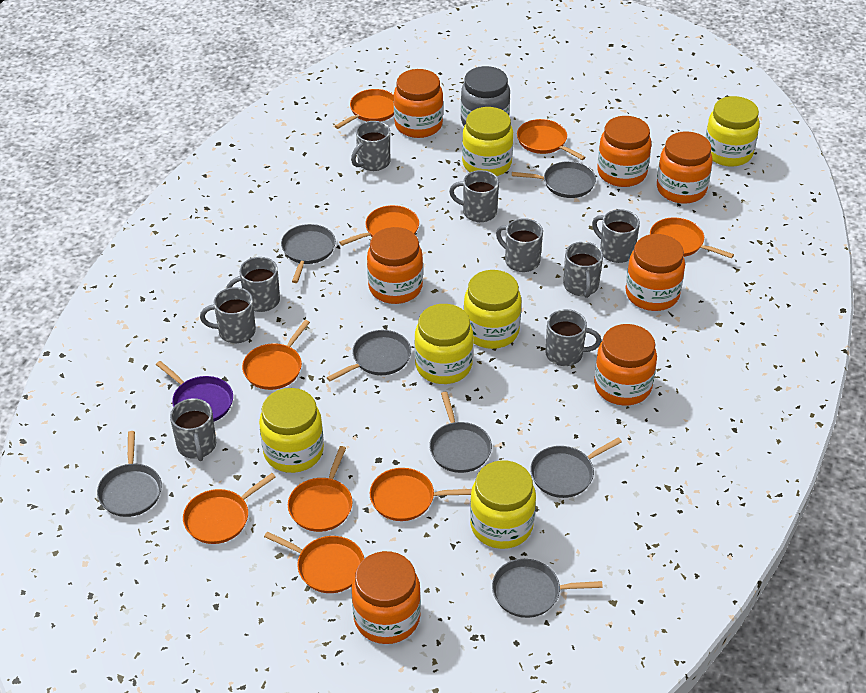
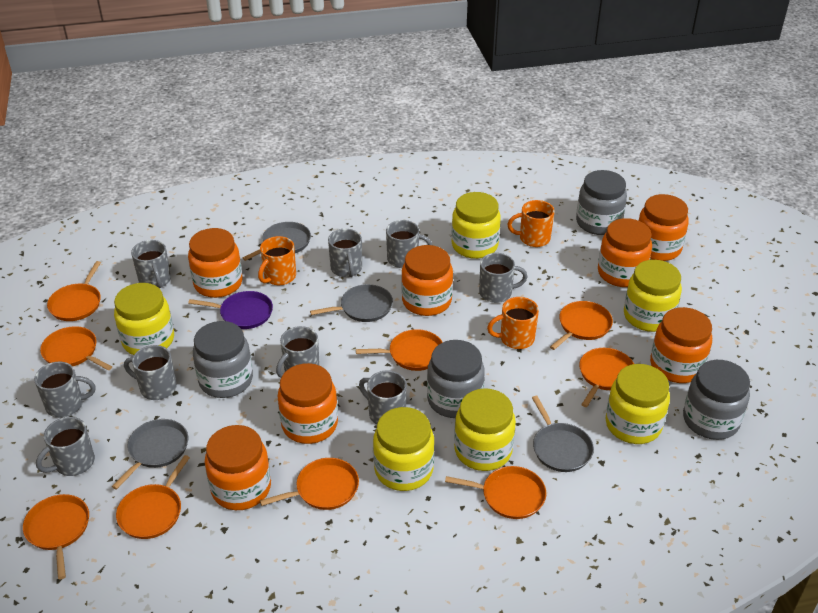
grey jar: 1 -> 4
grey pan: 7 -> 4
orange mug: 0 -> 3

